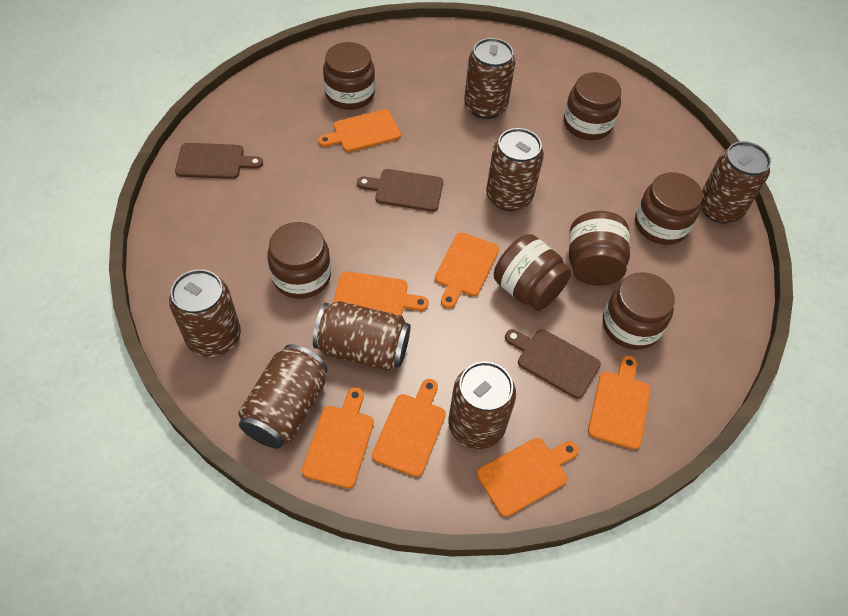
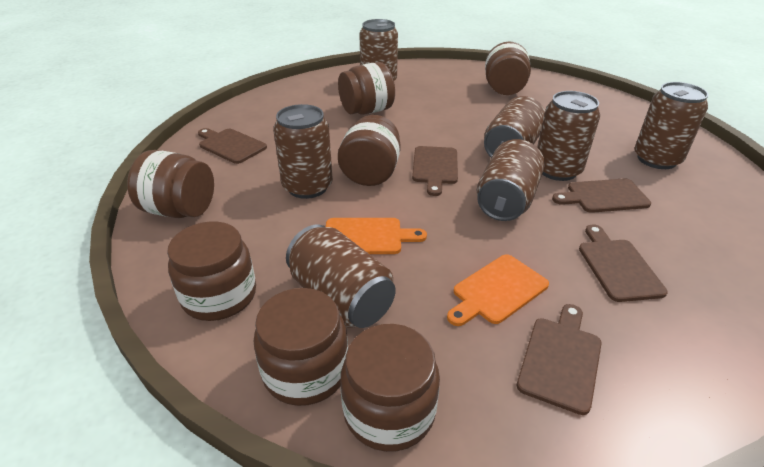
brown cutting board: 3 -> 5
orange cutting board: 7 -> 2

